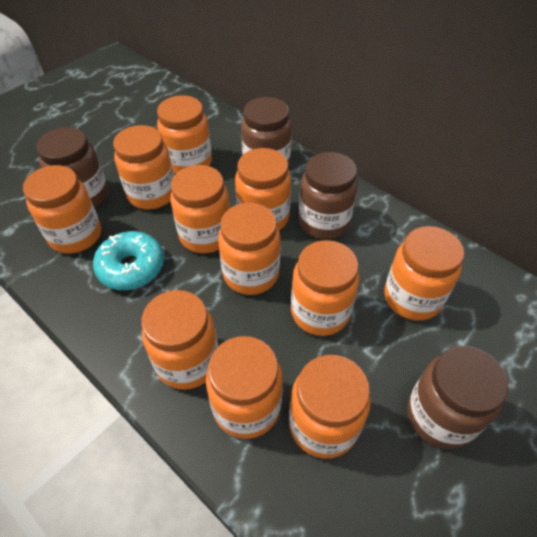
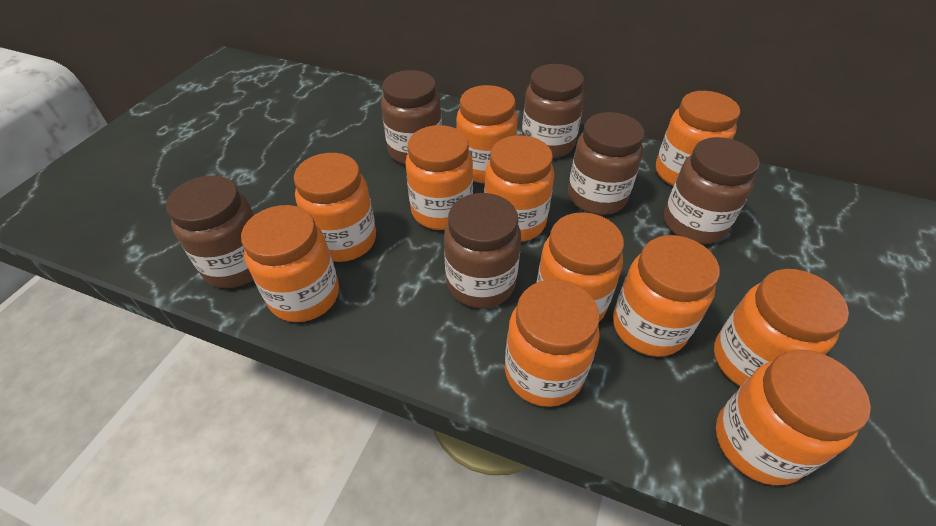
brown jar: 4 -> 6
turquoise donut: 1 -> 0

